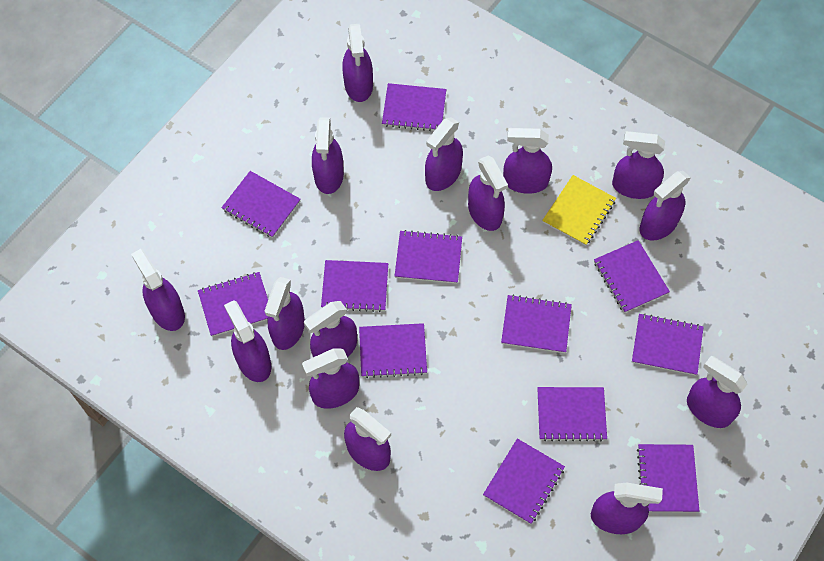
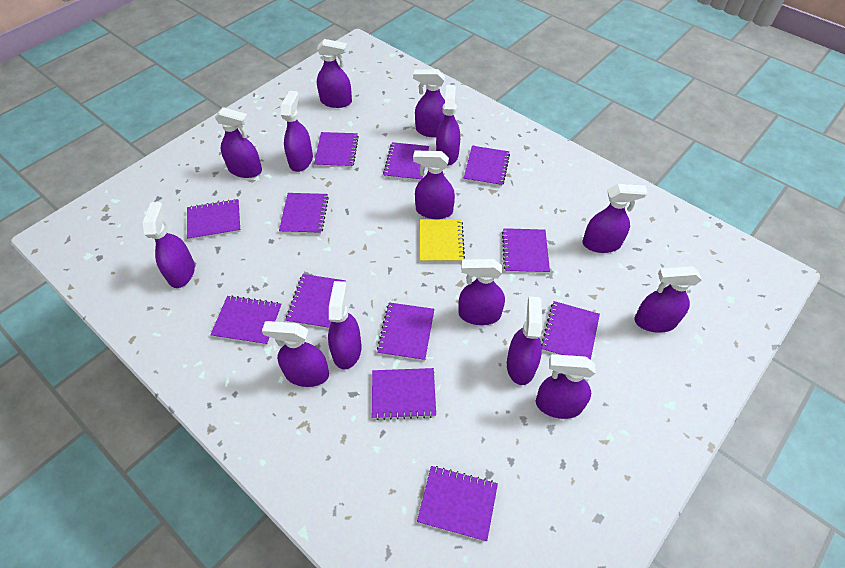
purple spray bottle: 15 -> 14

